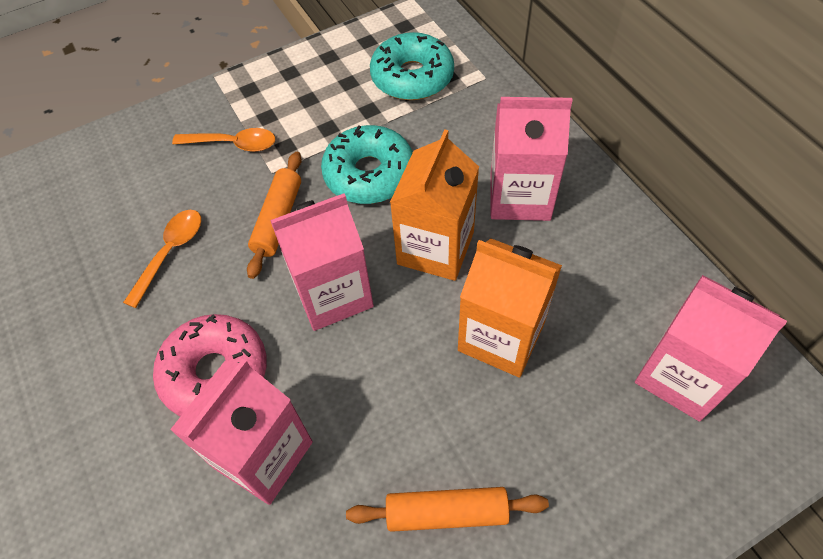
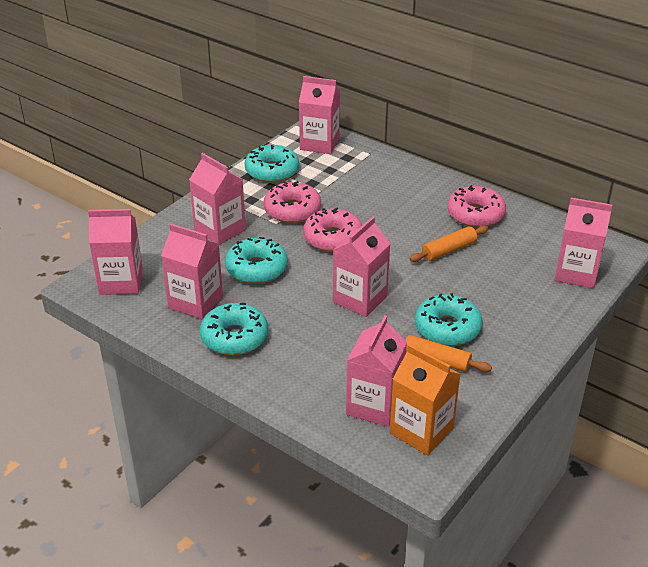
orange carton: 2 -> 1
orange spoon: 2 -> 0
pink carton: 4 -> 7
pink donut: 1 -> 3
turquoise donut: 2 -> 4

